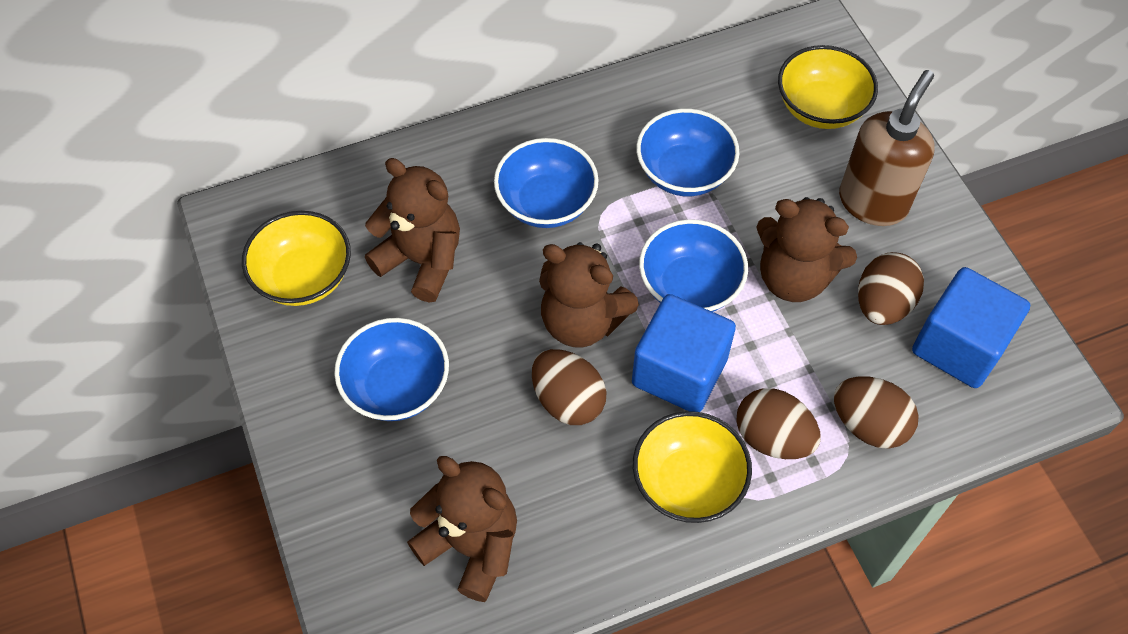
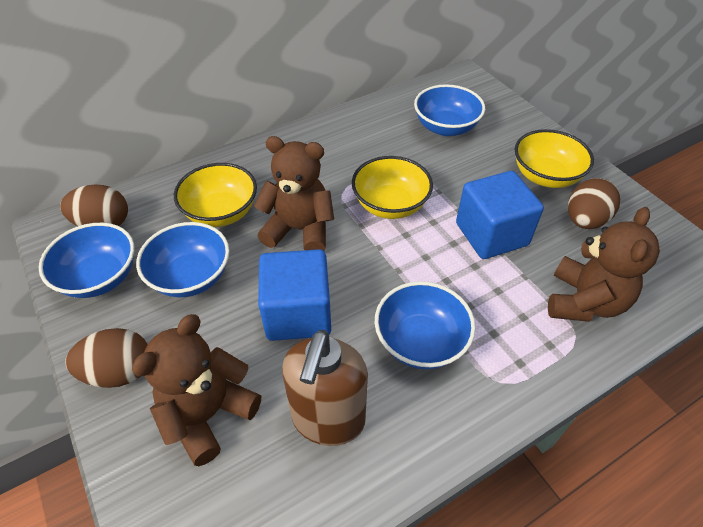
brown egg: 4 -> 3
brown teddy bear: 4 -> 3

